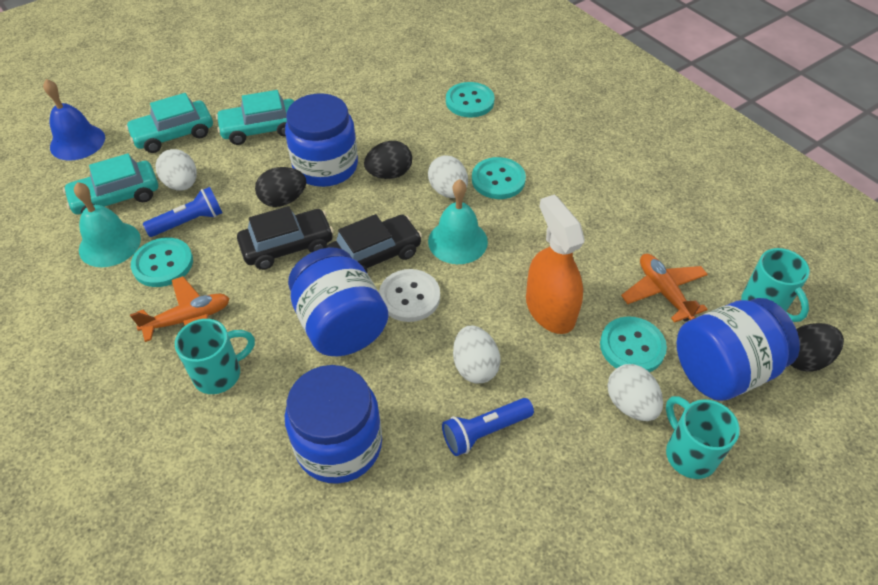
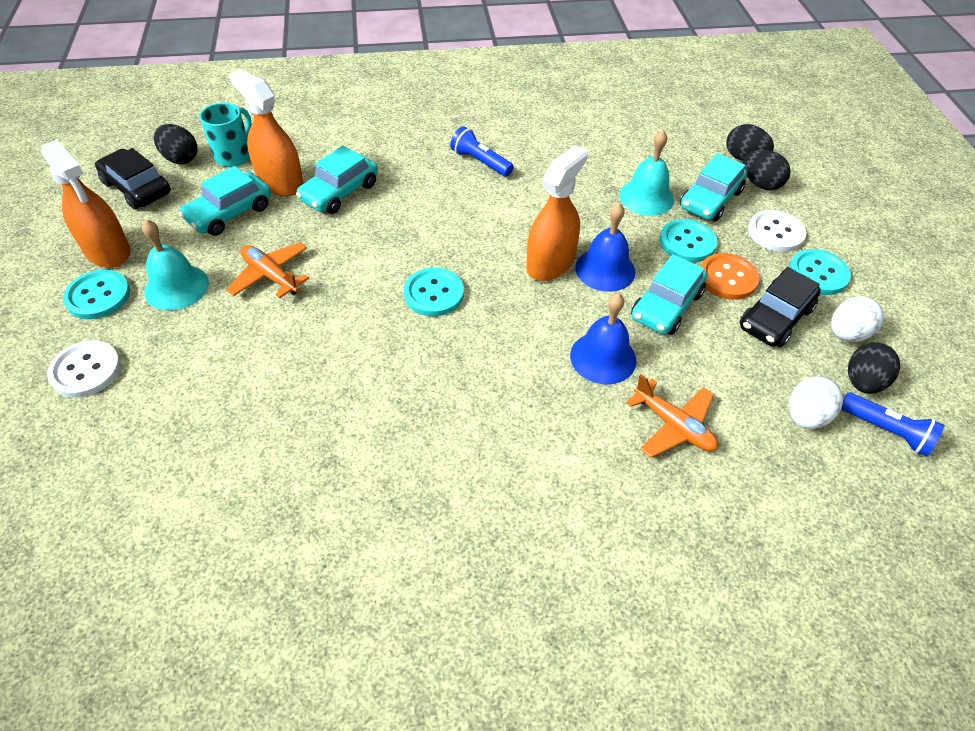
black egg: 3 -> 4
blue bell: 1 -> 2
blue jar: 4 -> 0
orange button: 0 -> 1
orange spray bottle: 1 -> 3
turquoise car: 3 -> 4
turquoise mug: 3 -> 1
white button: 1 -> 2
white egg: 4 -> 2

